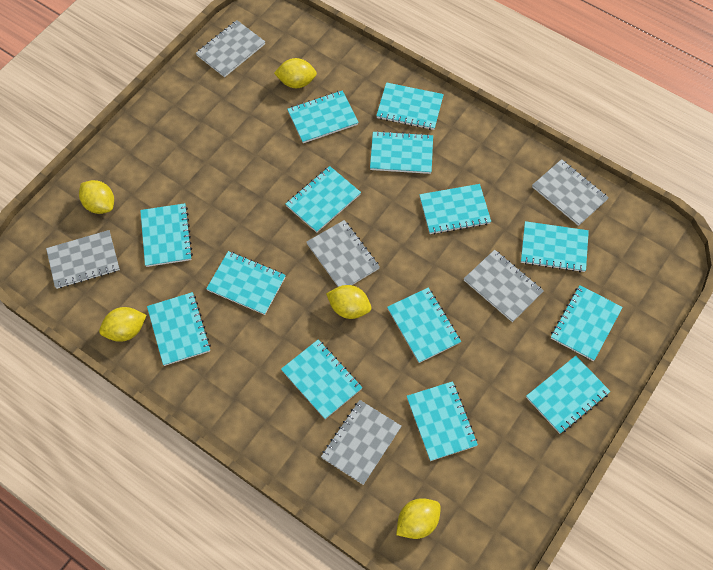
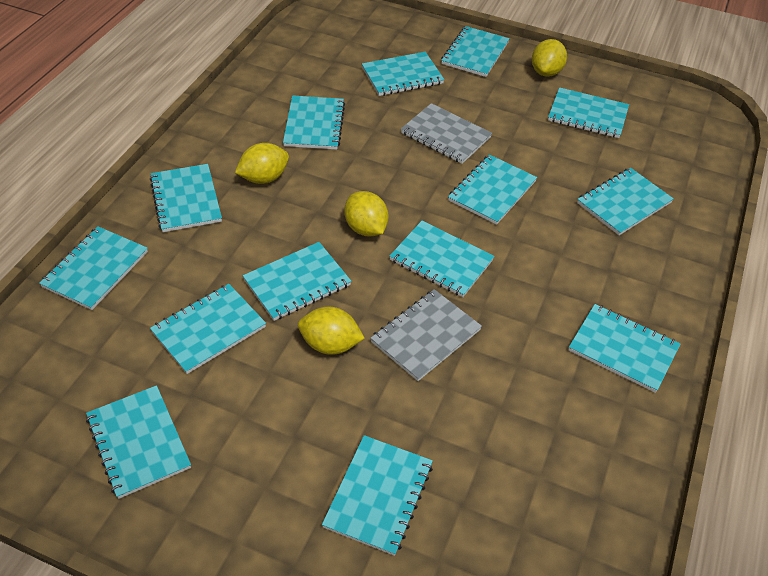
grey notebook: 6 -> 2
yellow lemon: 5 -> 4

